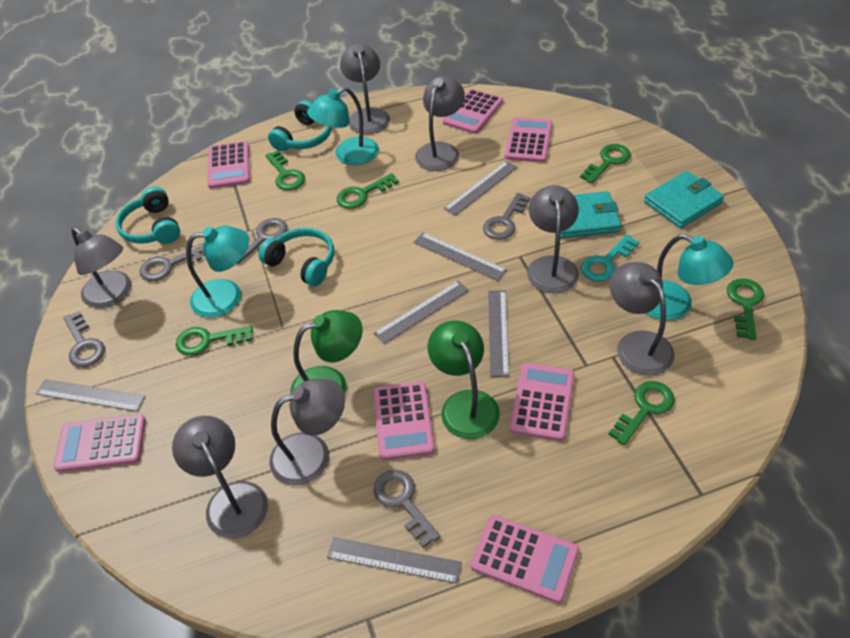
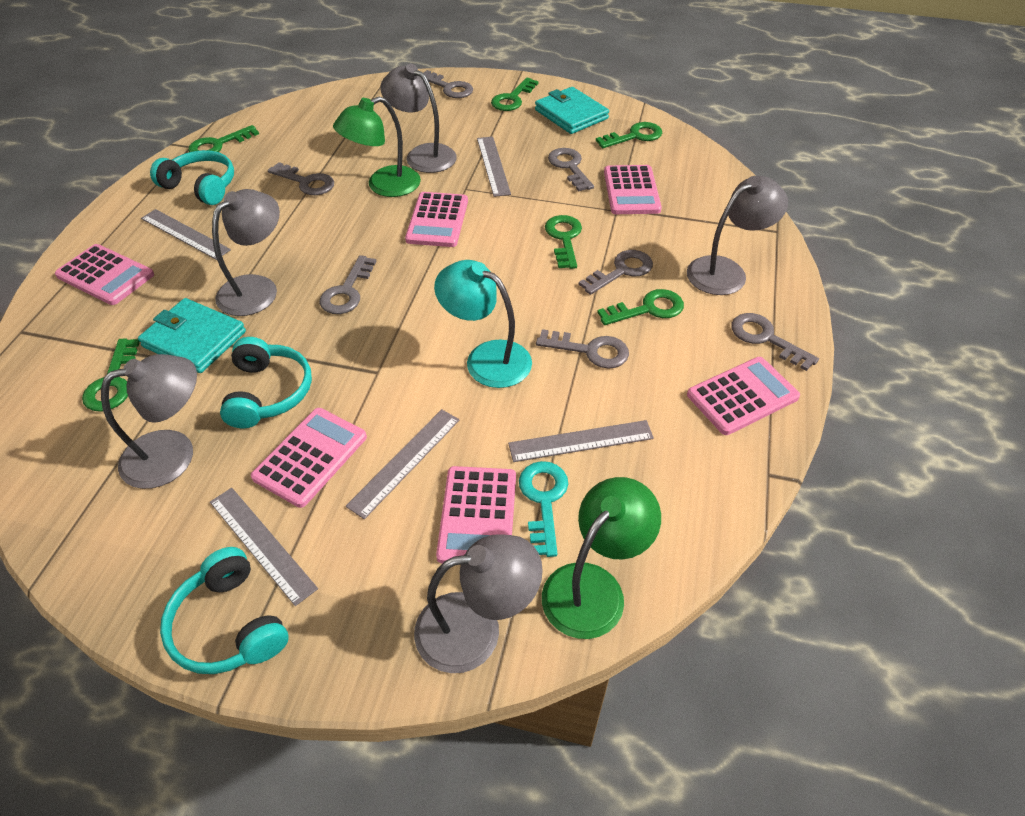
grey key: 5 -> 7
grey lamp: 7 -> 5
grey ruler: 6 -> 5
pink calculator: 7 -> 6
turquoise lamp: 3 -> 1

